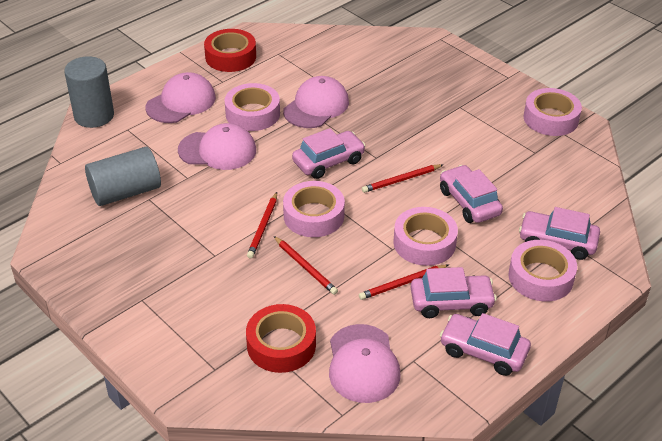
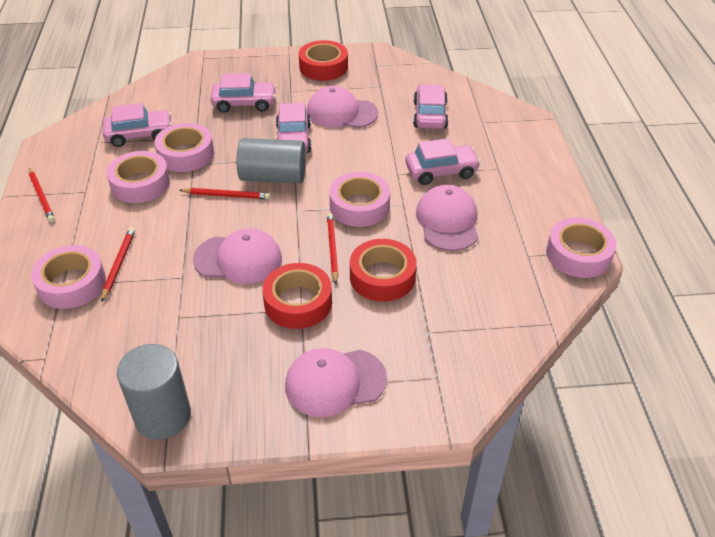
red tape: 2 -> 3

